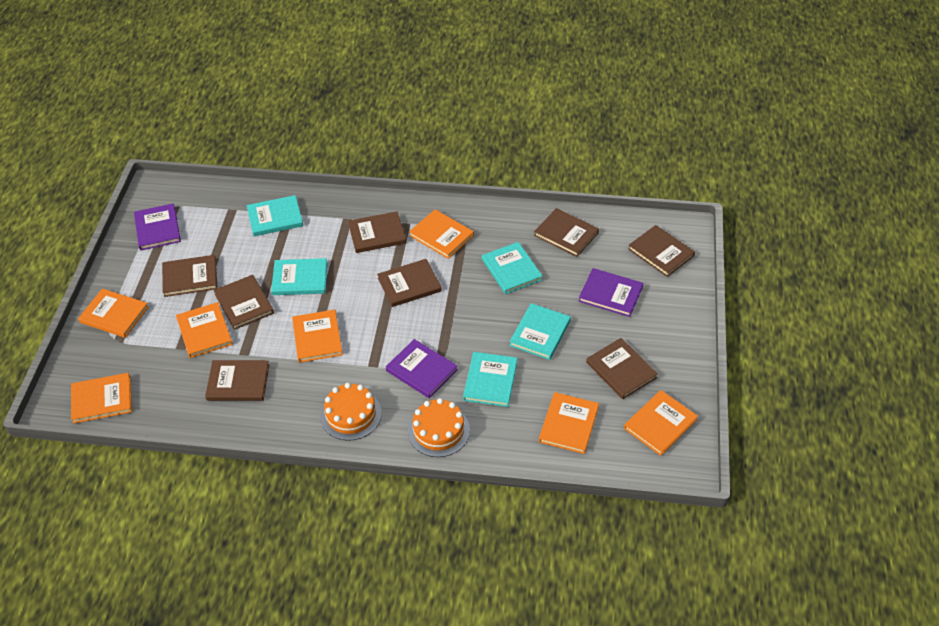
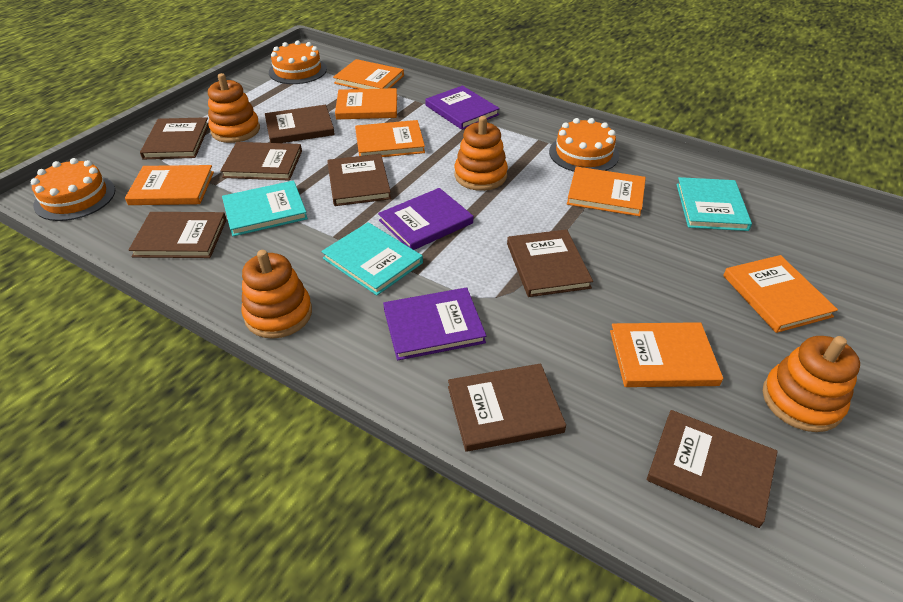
orange cake: 2 -> 3
orange stacking toy: 0 -> 4
turquoise book: 5 -> 3

